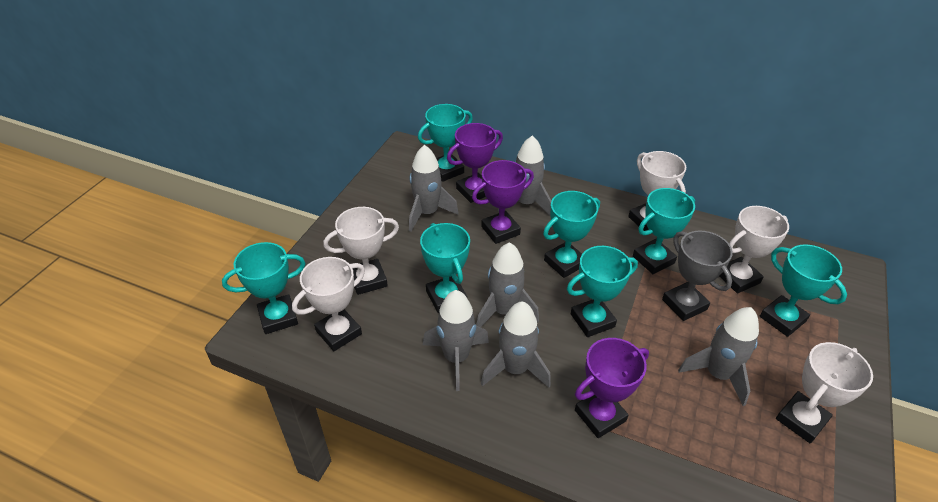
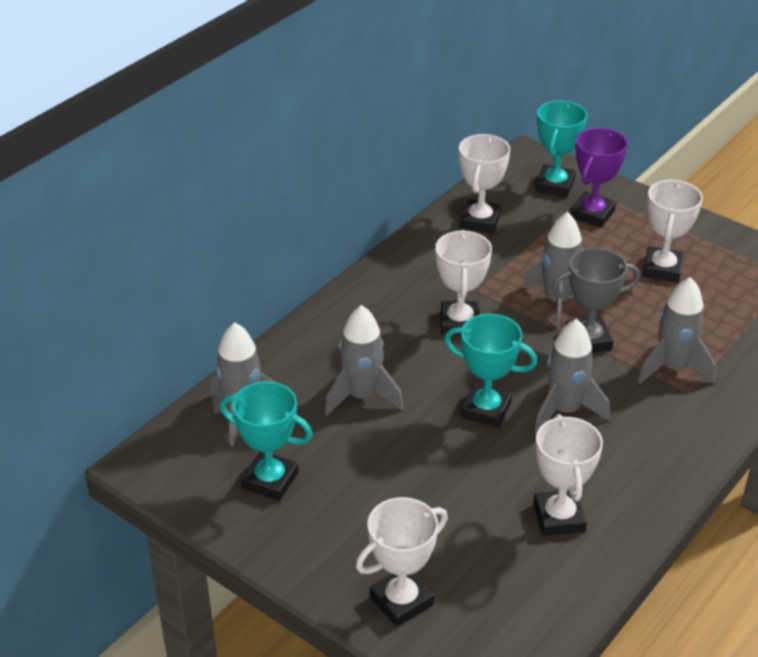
grey rocket: 6 -> 5
purple trophy: 3 -> 1
turquoise trophy: 7 -> 3

